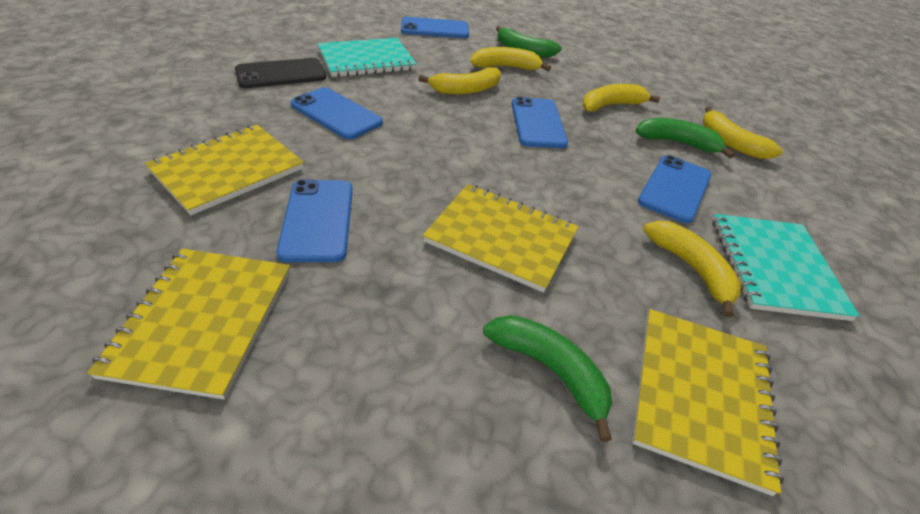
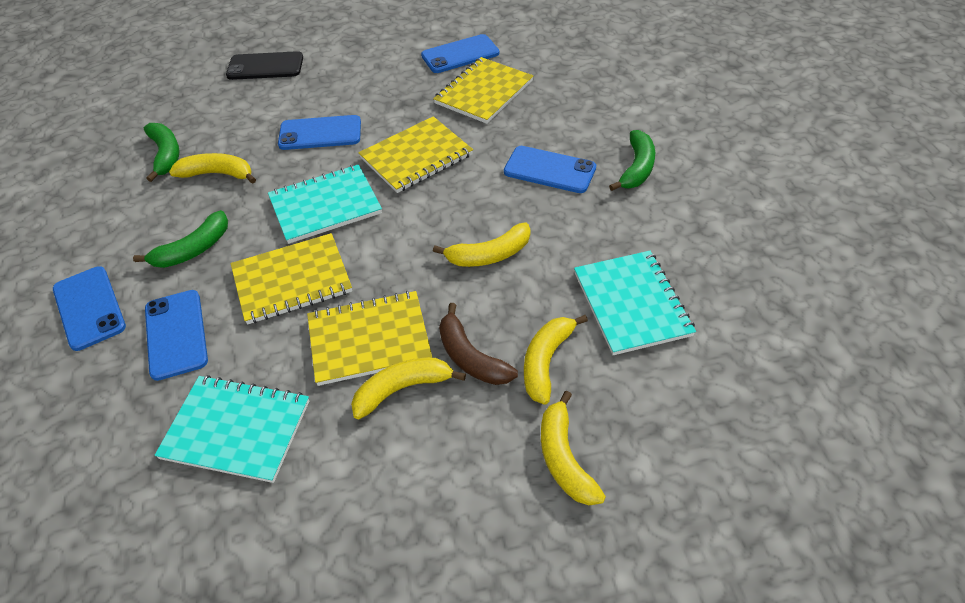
brown banana: 0 -> 1
turquoise notebook: 2 -> 3

